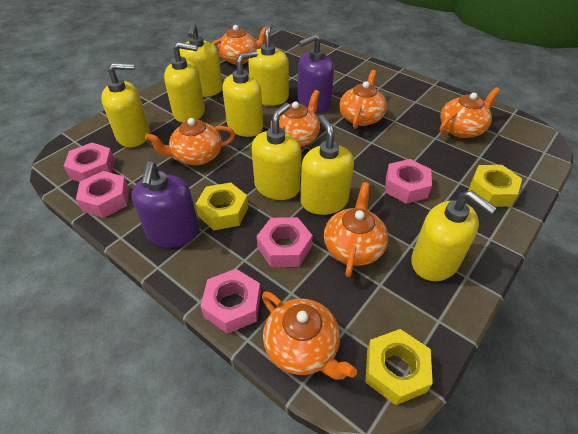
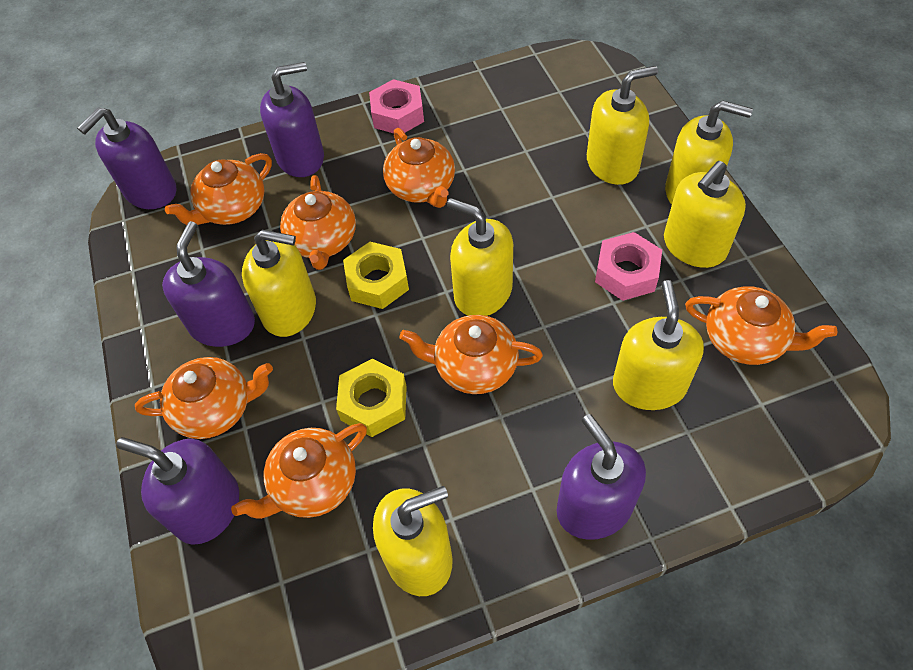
pink nut: 5 -> 2
purple soap dispenser: 2 -> 5
yellow nut: 3 -> 2
yellow soap dispenser: 8 -> 7

